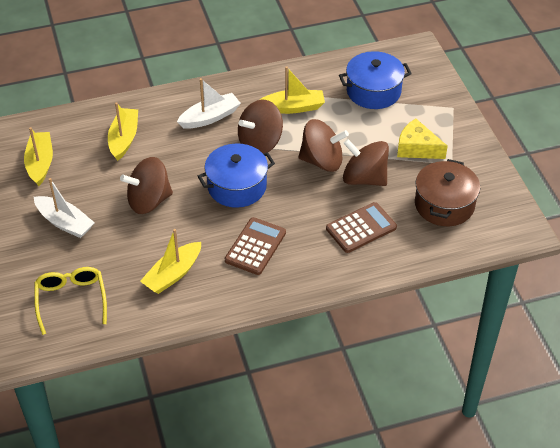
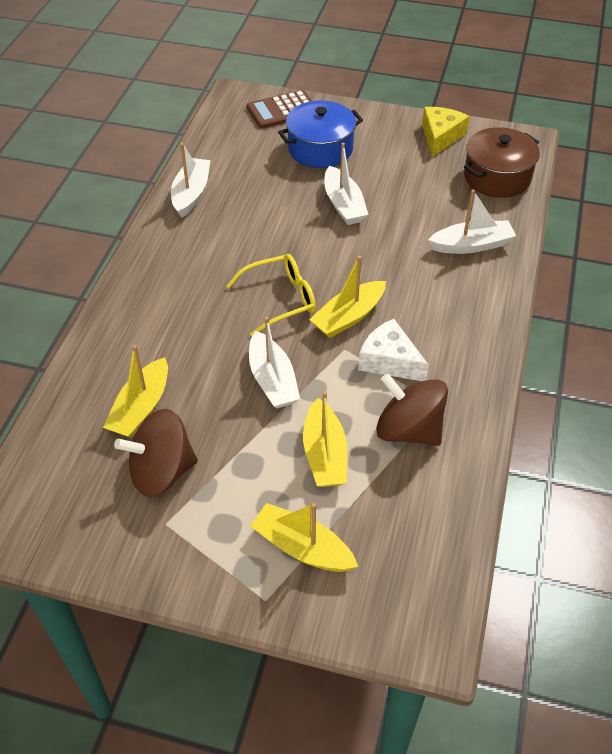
blue pot: 2 -> 1
brown calculator: 2 -> 1
brown spinning top: 4 -> 2
white boat: 2 -> 4
white cheese: 0 -> 1

